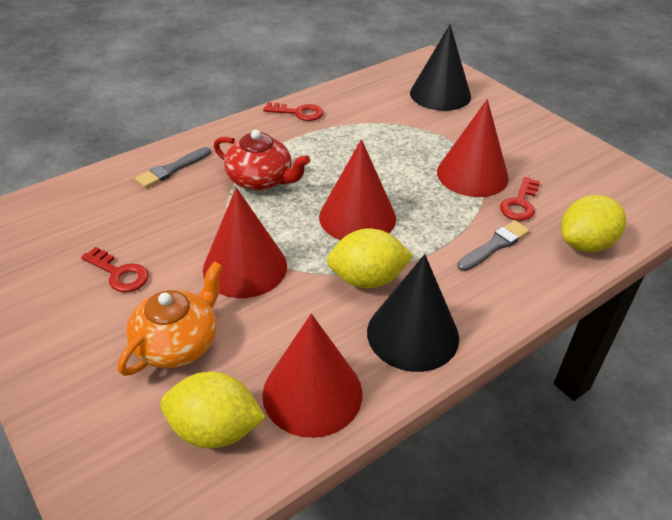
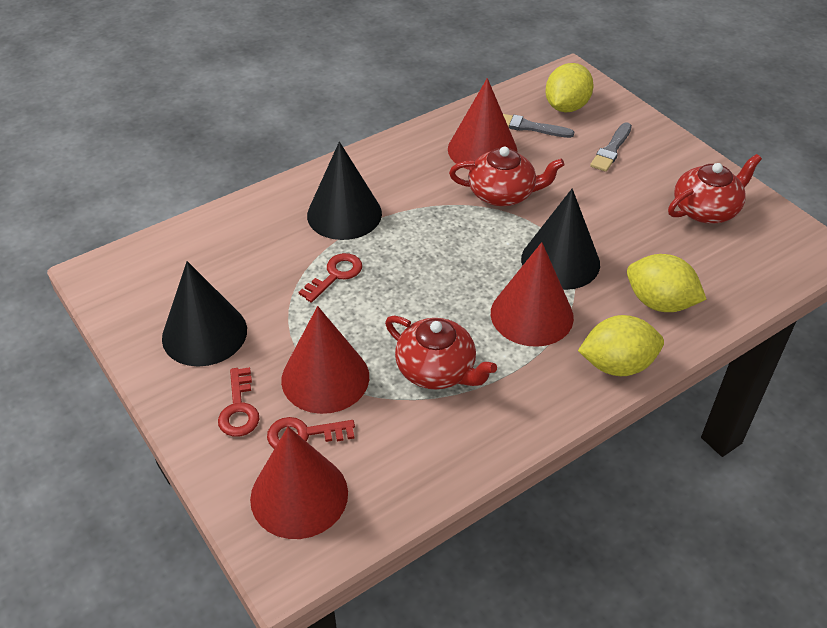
black cone: 2 -> 3
orange teapot: 1 -> 0
red teapot: 1 -> 3

